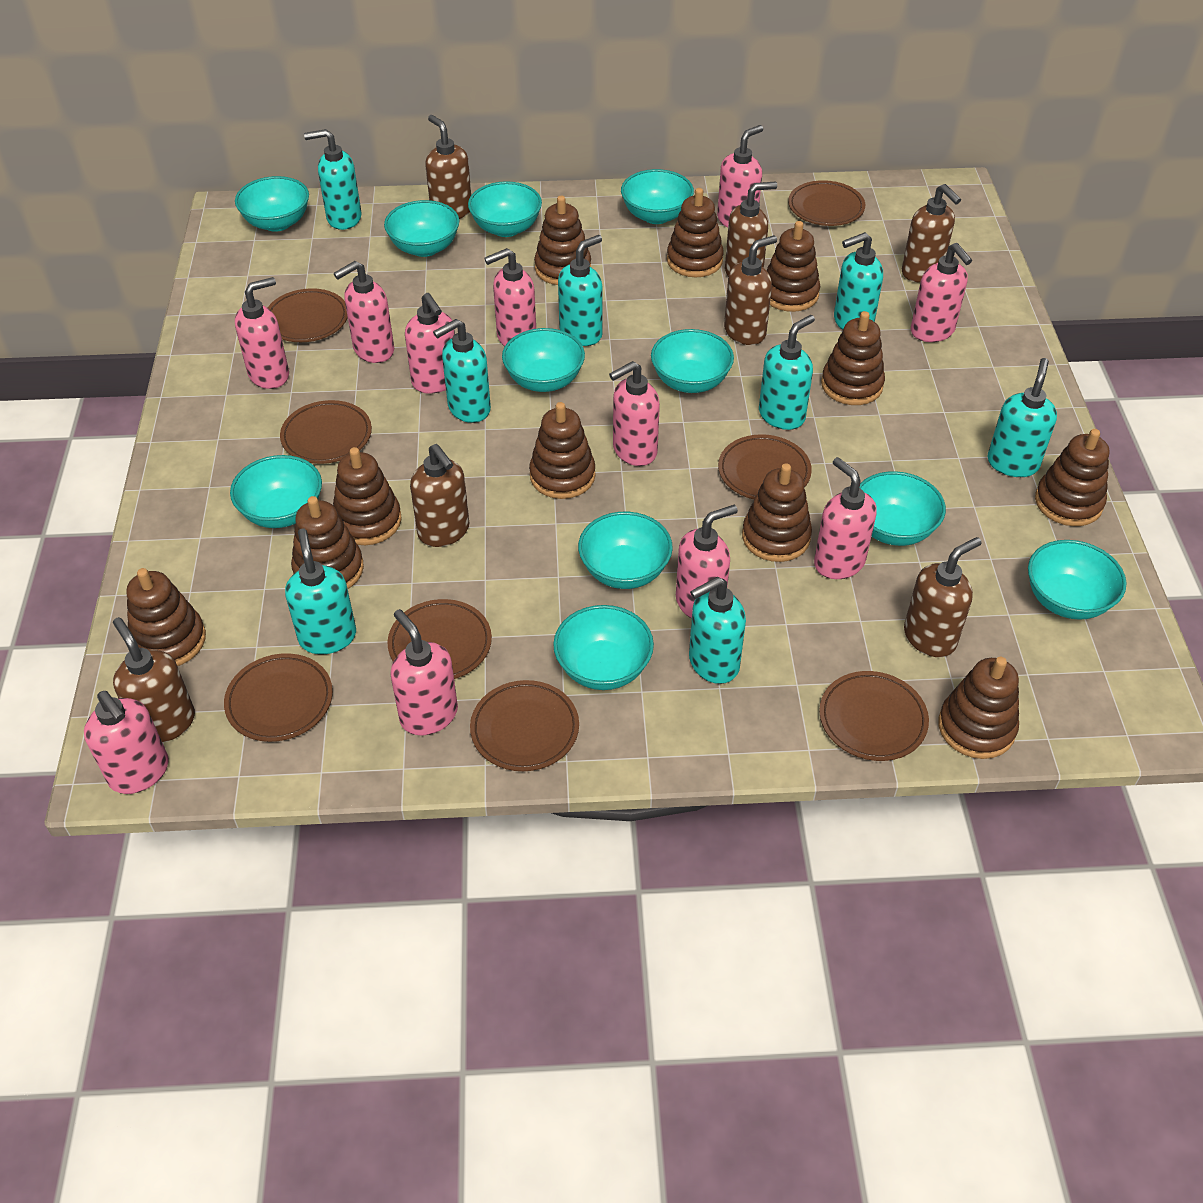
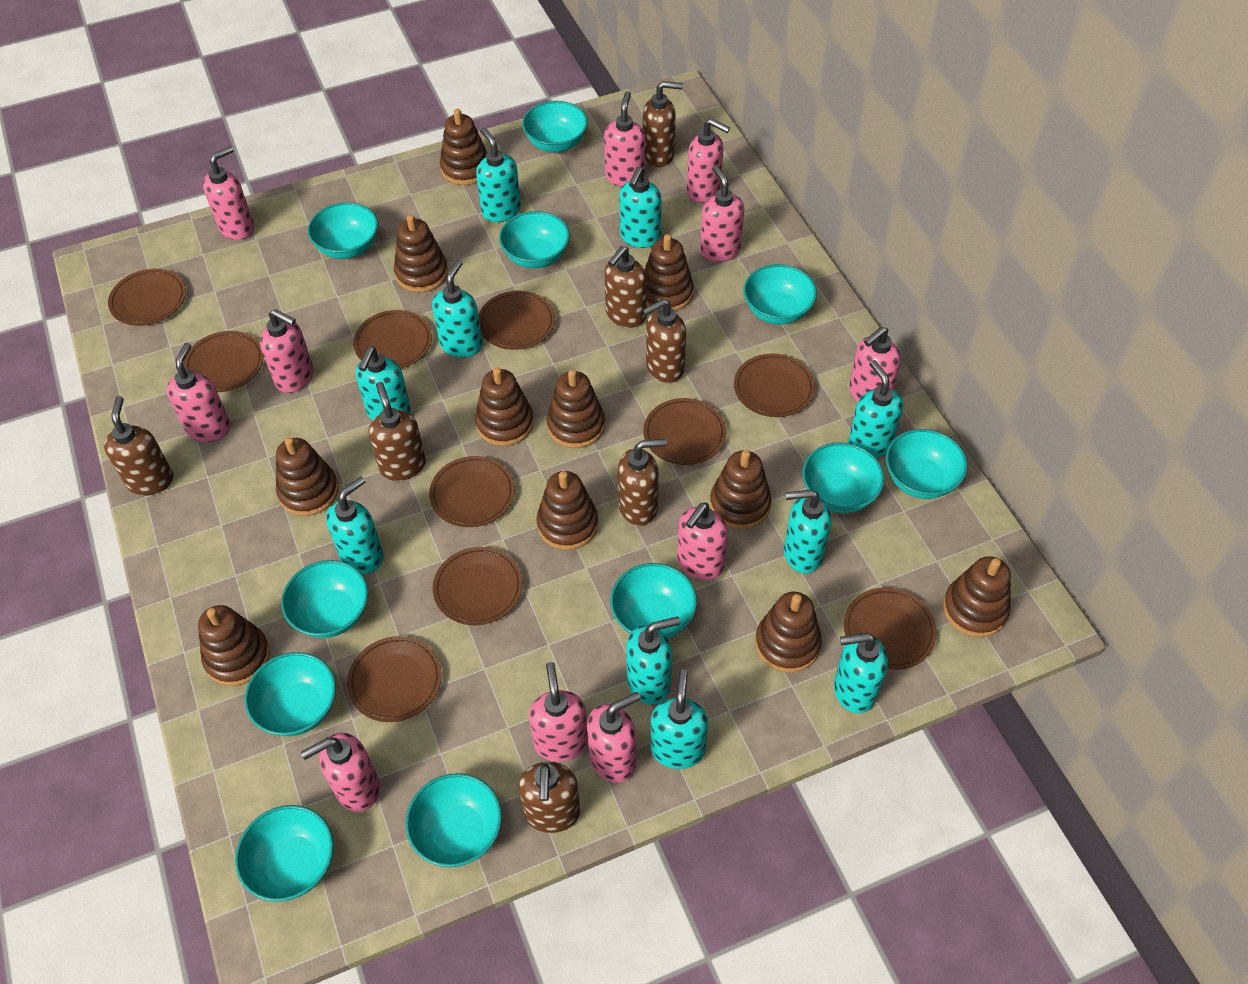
brown plate: 8 -> 10
turquoise soap dispenser: 8 -> 10

